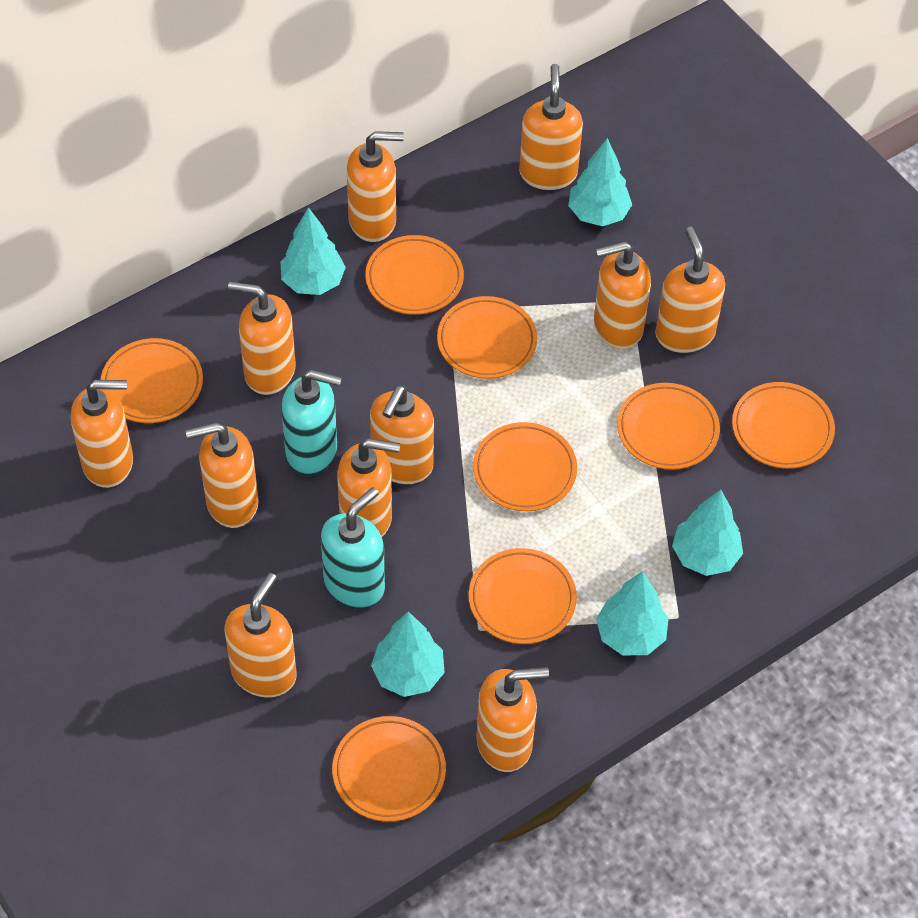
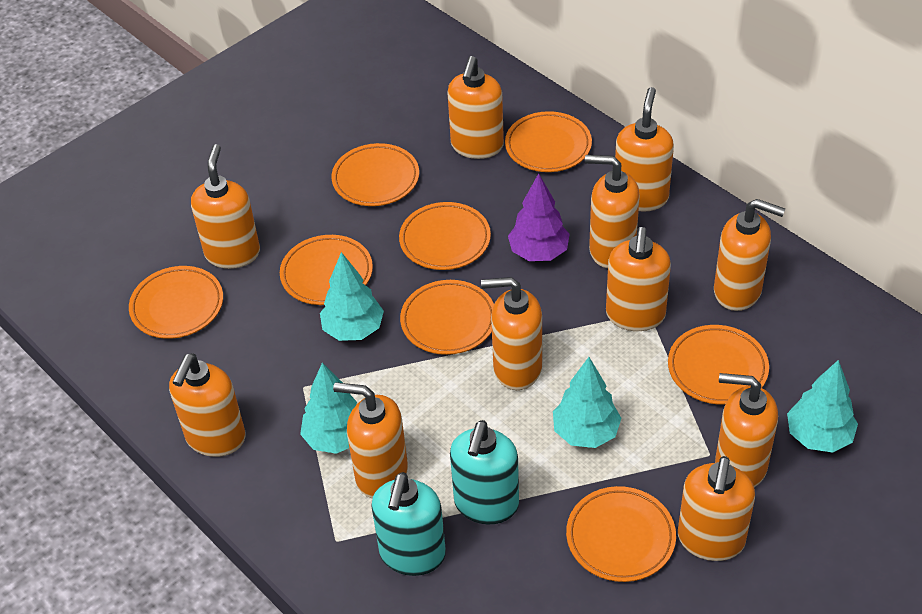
purple tree: 0 -> 1
turquoise tree: 5 -> 4

